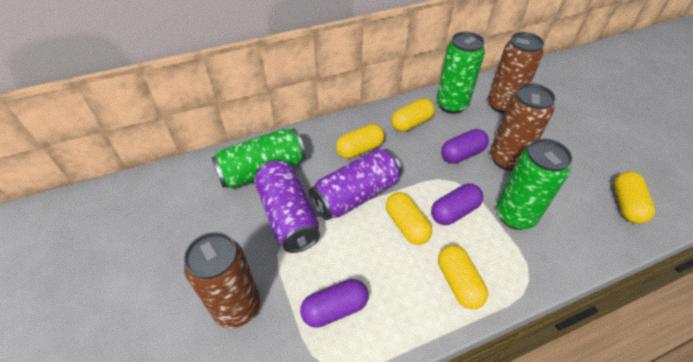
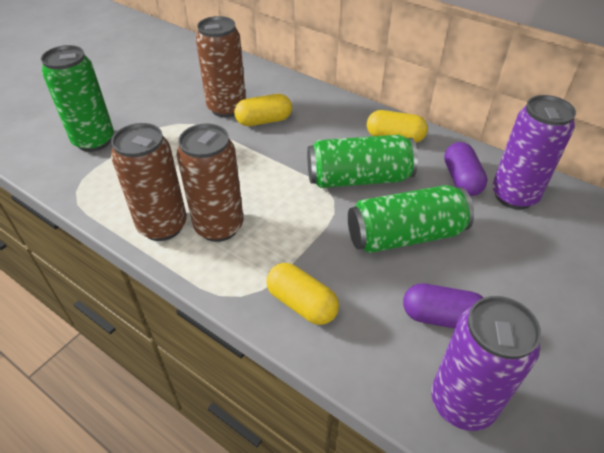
purple capsule: 3 -> 2
yellow capsule: 5 -> 3

